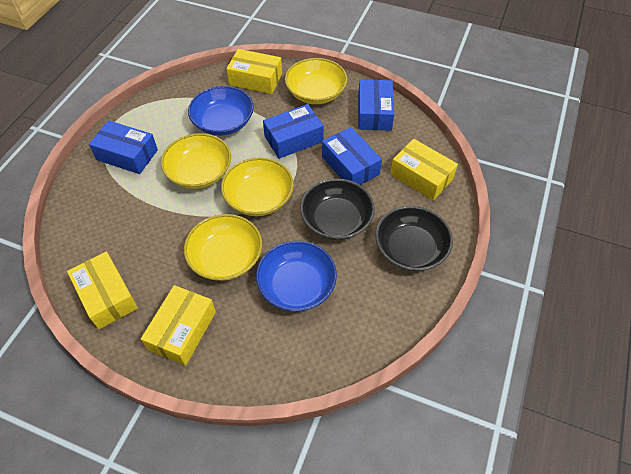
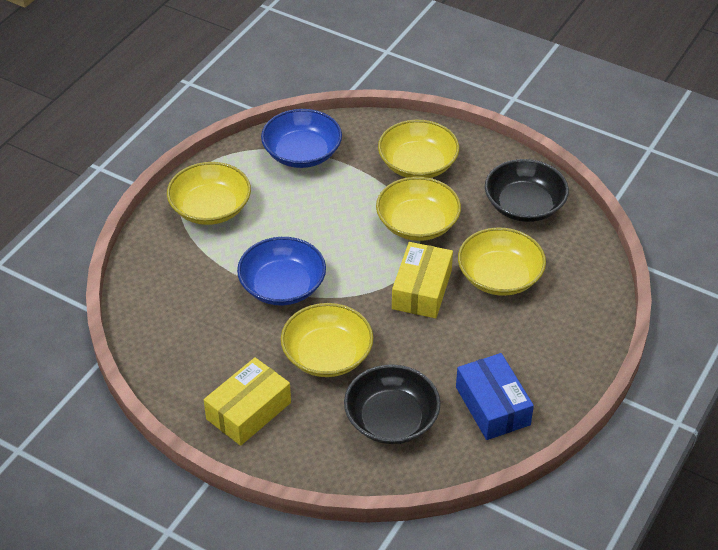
blue box: 4 -> 1
yellow bowl: 4 -> 5
yellow box: 4 -> 2

